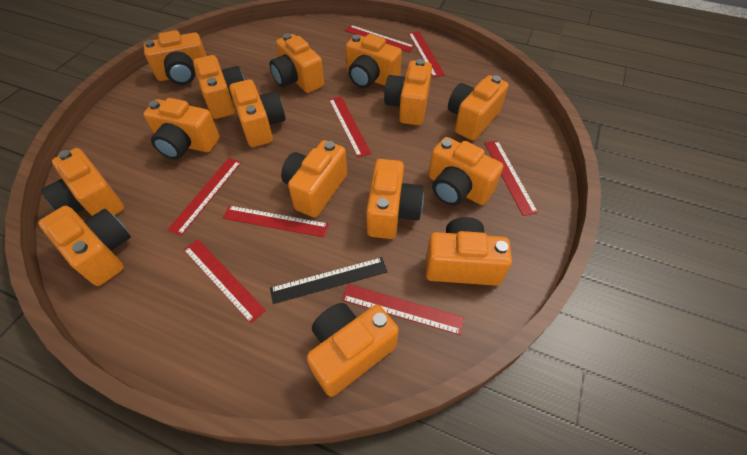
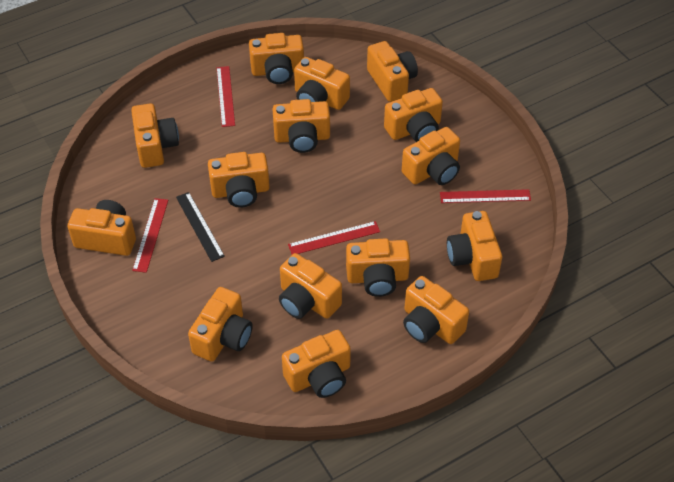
red ruler: 8 -> 4

